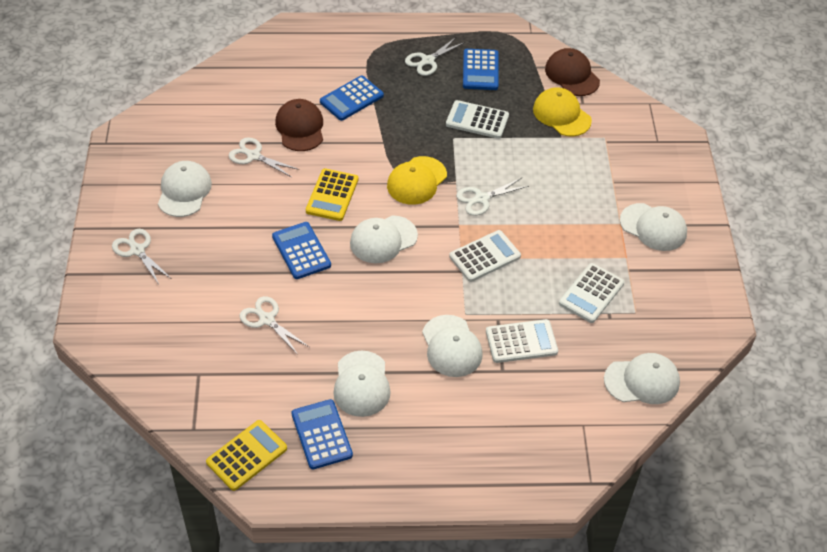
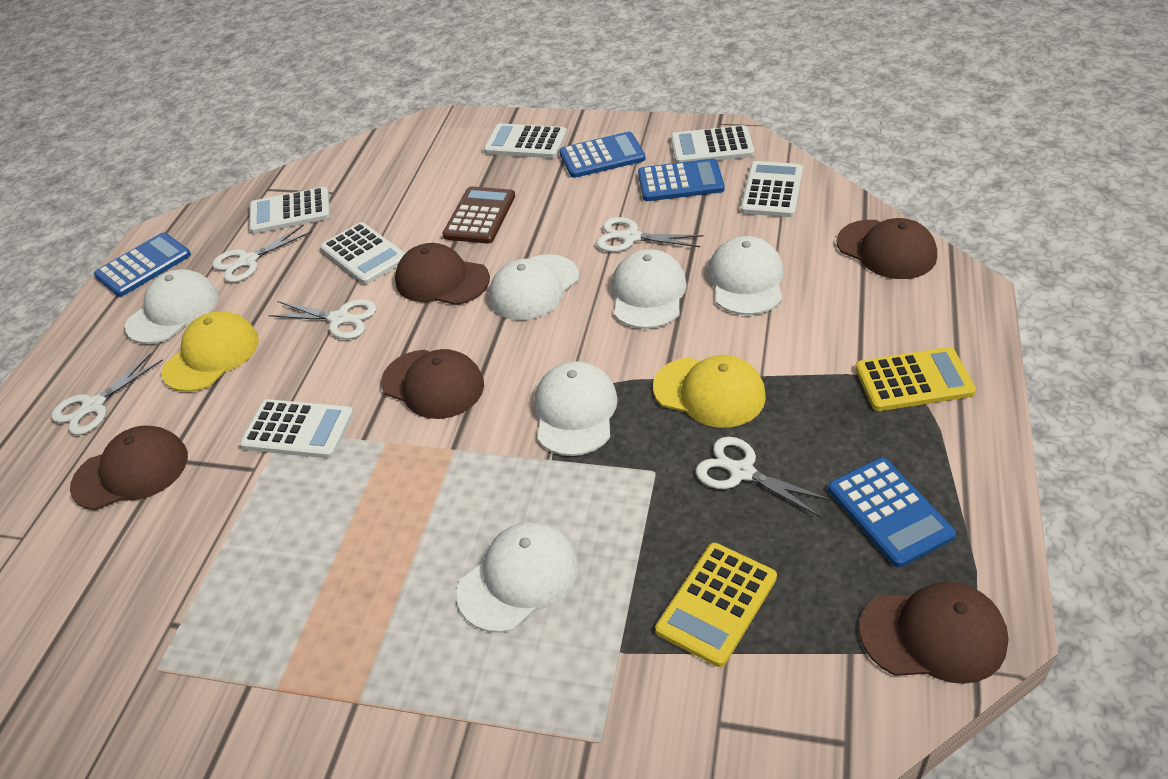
brown calculator: 0 -> 1
brown cap: 2 -> 5
white calculator: 4 -> 6

